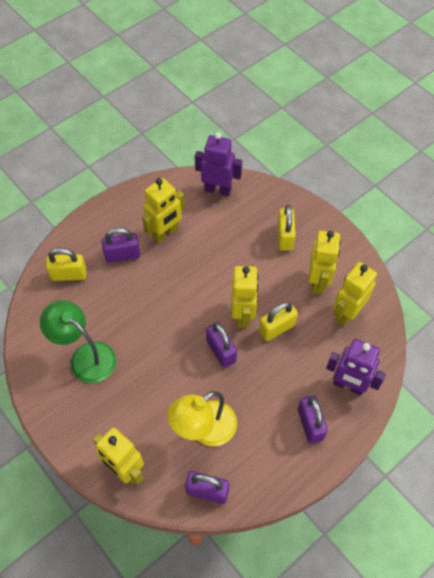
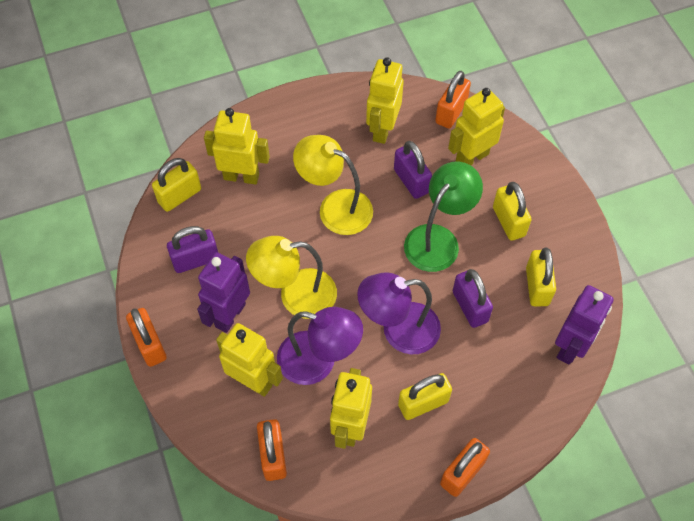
orange padlock: 0 -> 4
purple lamp: 0 -> 2
purple padlock: 4 -> 3
yellow lamp: 1 -> 2
yellow padlock: 3 -> 4

